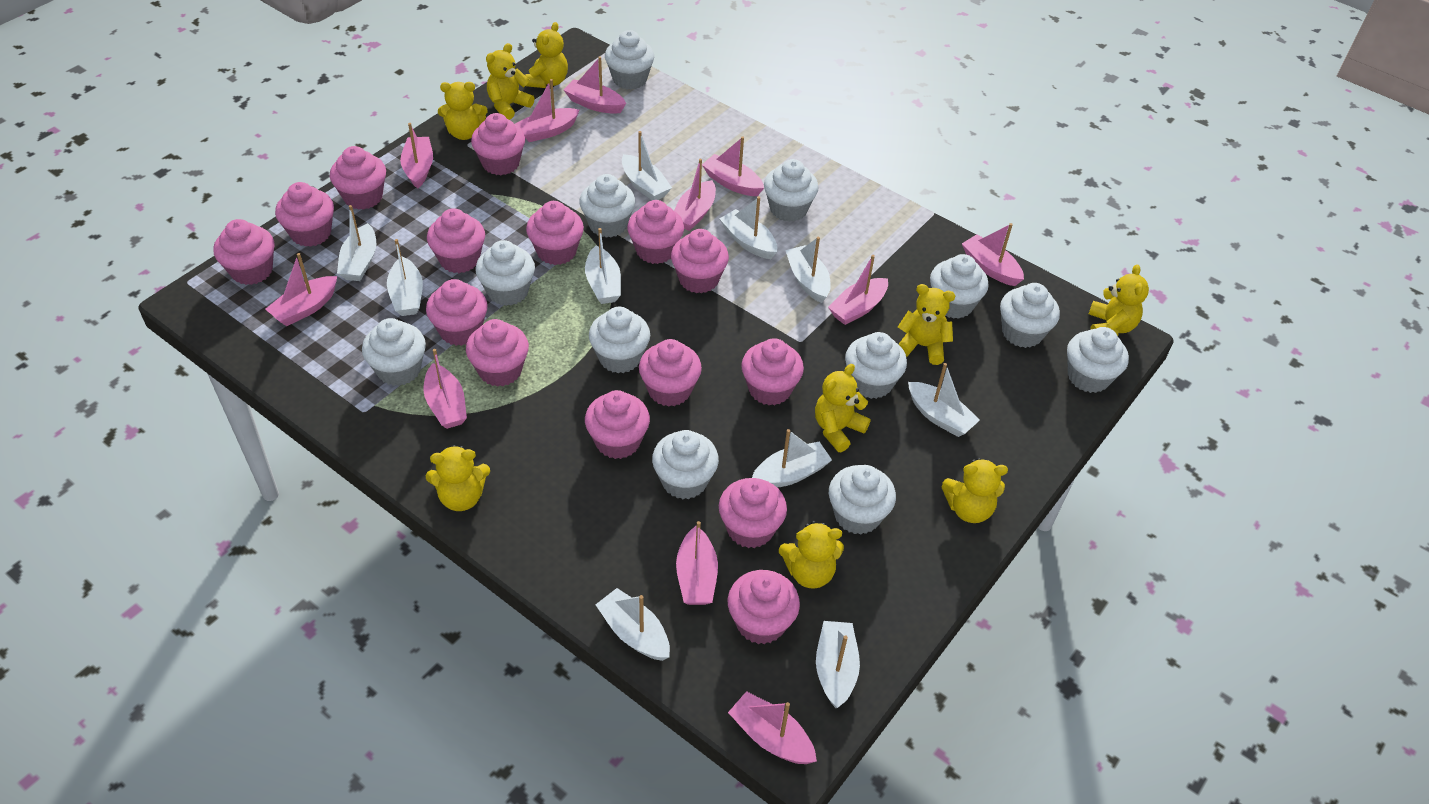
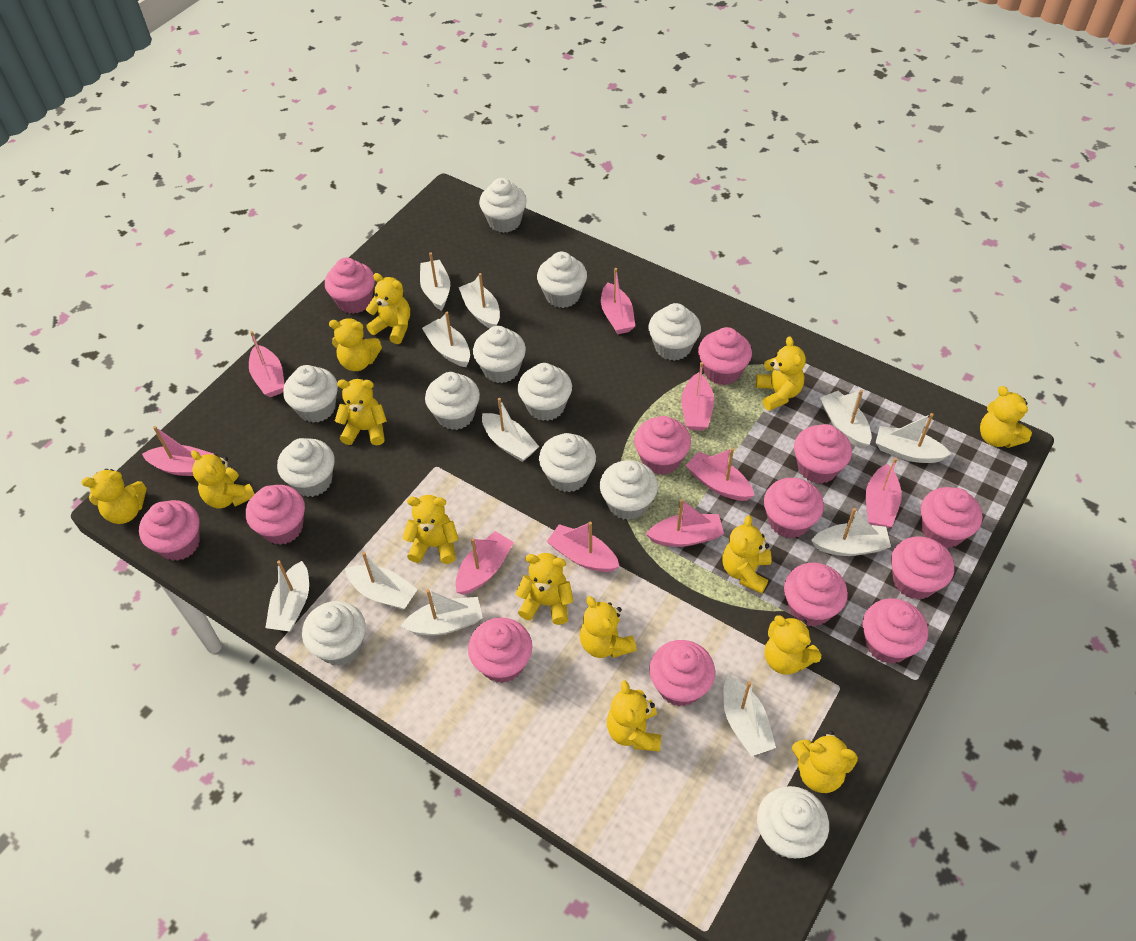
pink boat: 11 -> 9
pink cupcake: 15 -> 13
white boat: 10 -> 11
yellow teddy bear: 9 -> 14

